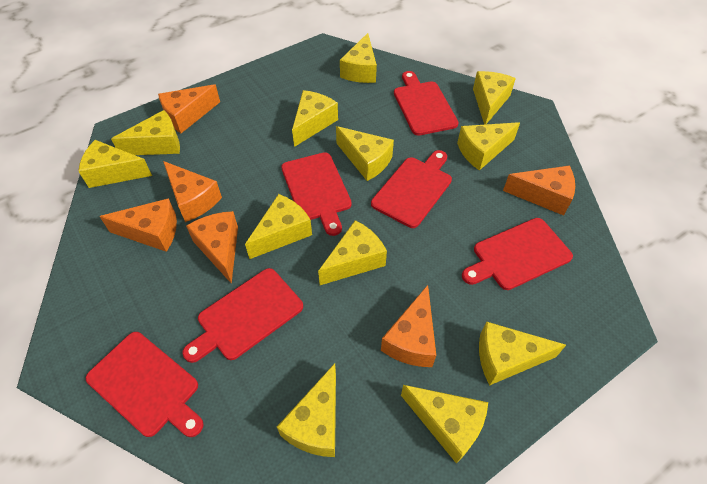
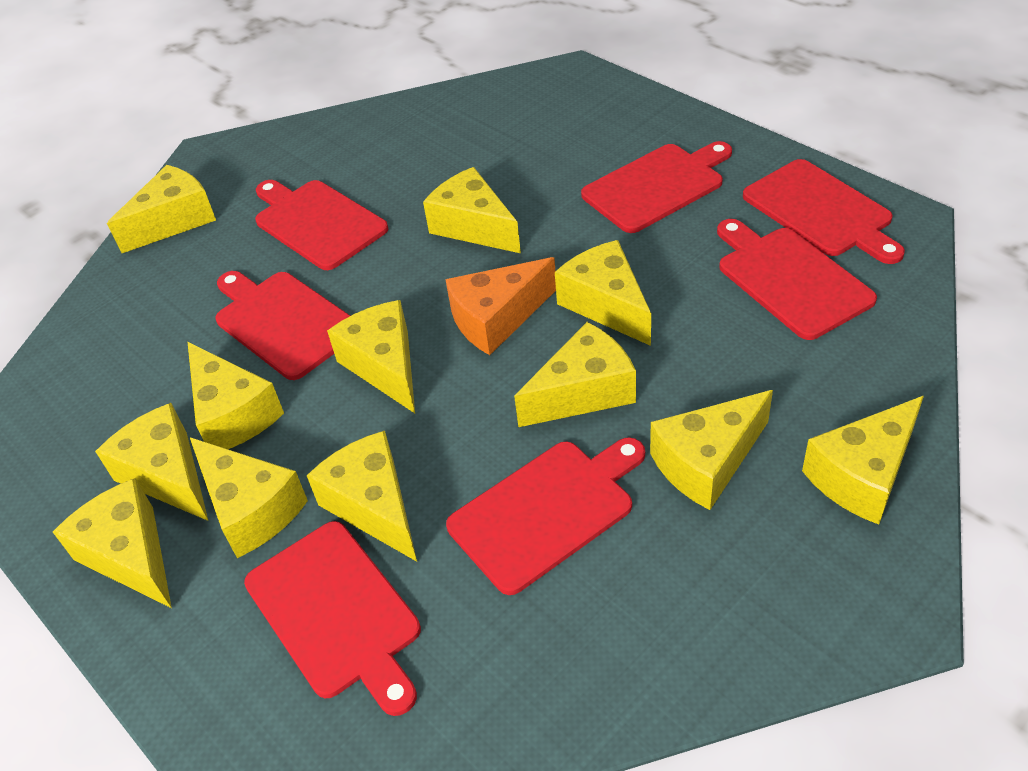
orange cheese: 6 -> 1
red cutting board: 6 -> 7

